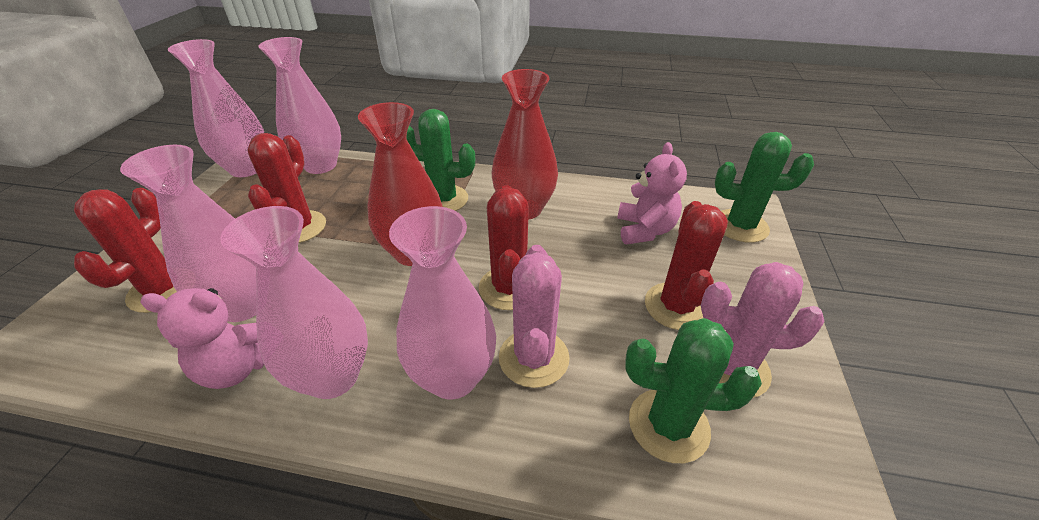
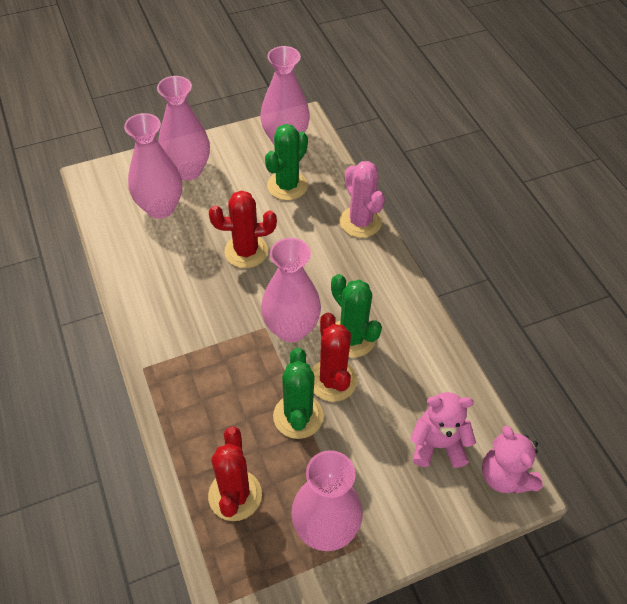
pink cactus: 2 -> 1
red cactus: 4 -> 3
red vase: 2 -> 0

